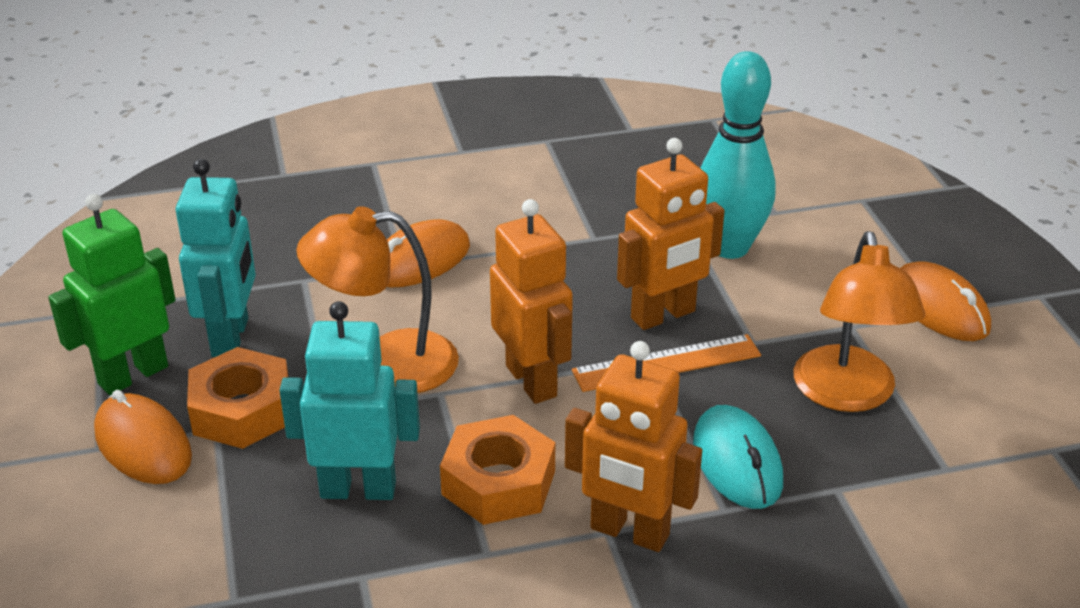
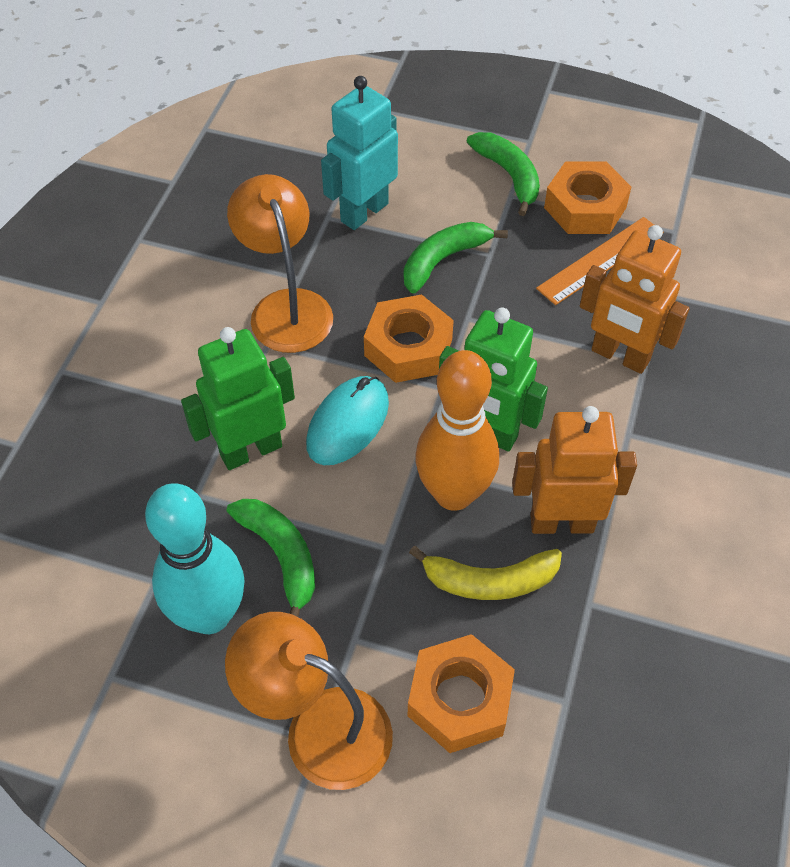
green banana: 0 -> 3
green robot: 1 -> 2
orange bowling pin: 0 -> 1
orange mouse: 3 -> 0
orange nut: 2 -> 3
orange robot: 3 -> 2
turquoise robot: 2 -> 1
yellow banana: 0 -> 1

